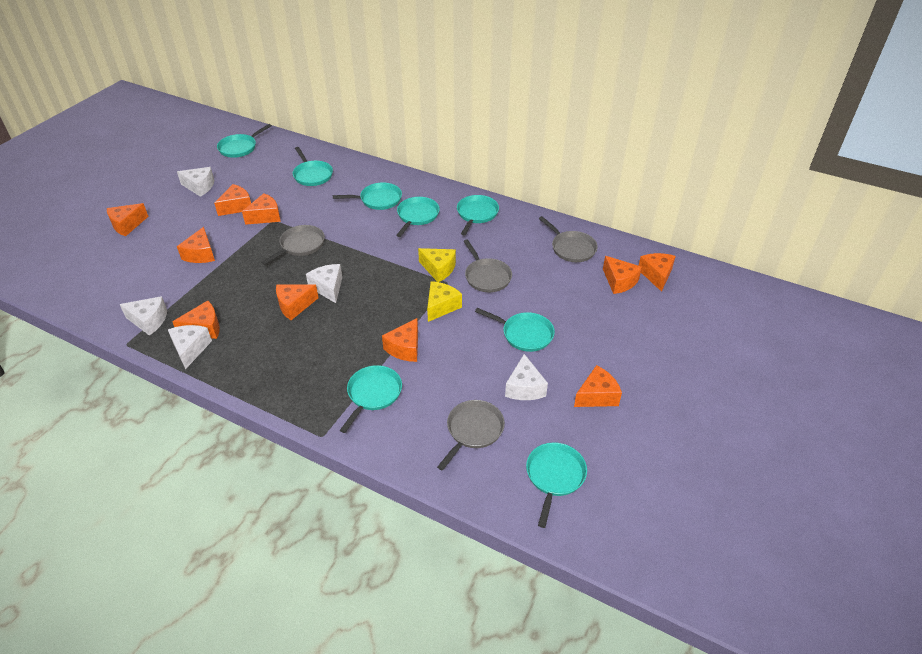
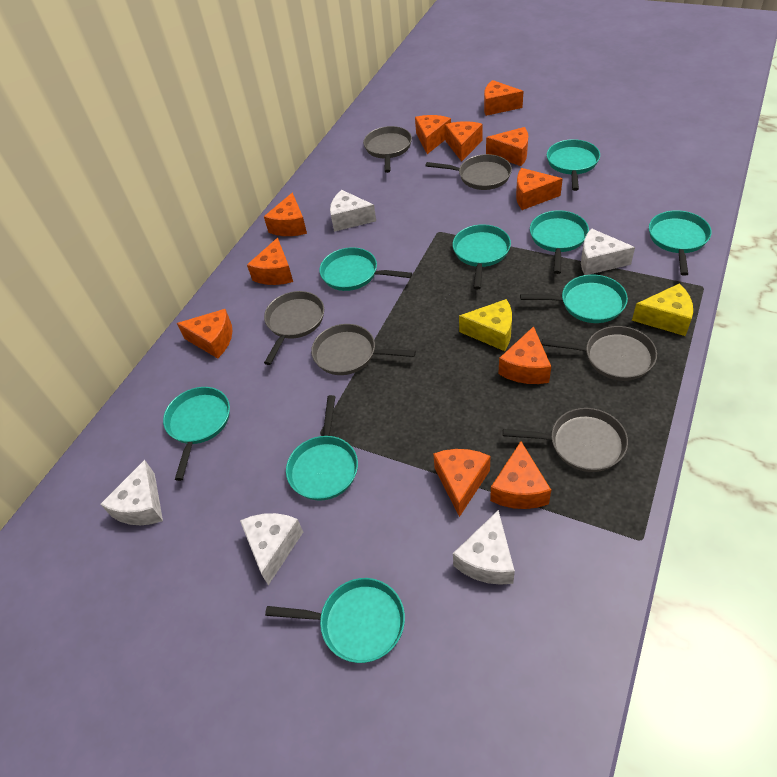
grey pan: 4 -> 6
orange cheese: 10 -> 11
turquoise pan: 8 -> 9

